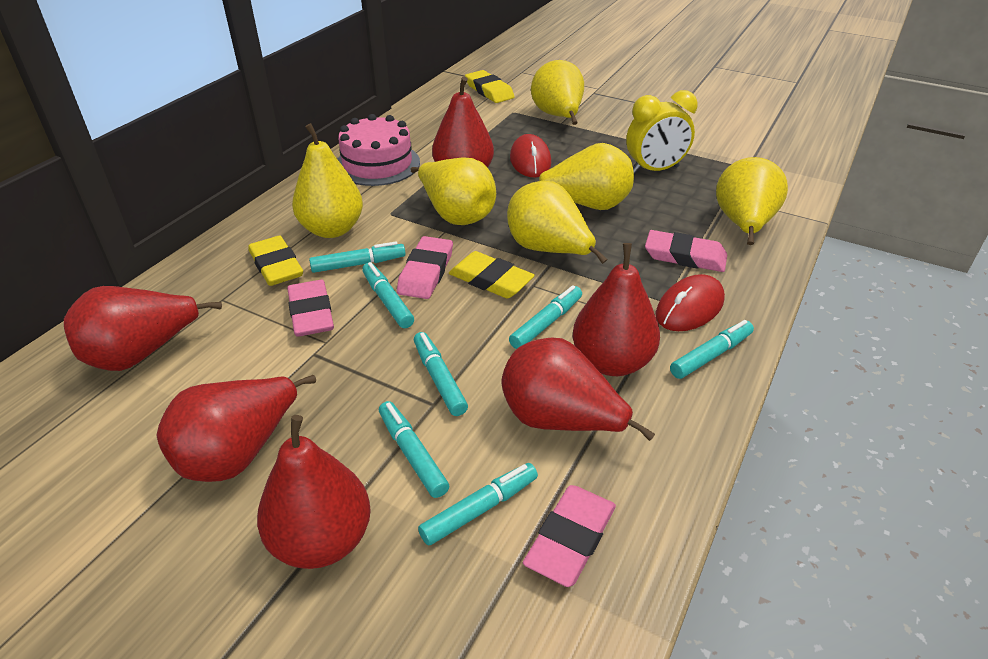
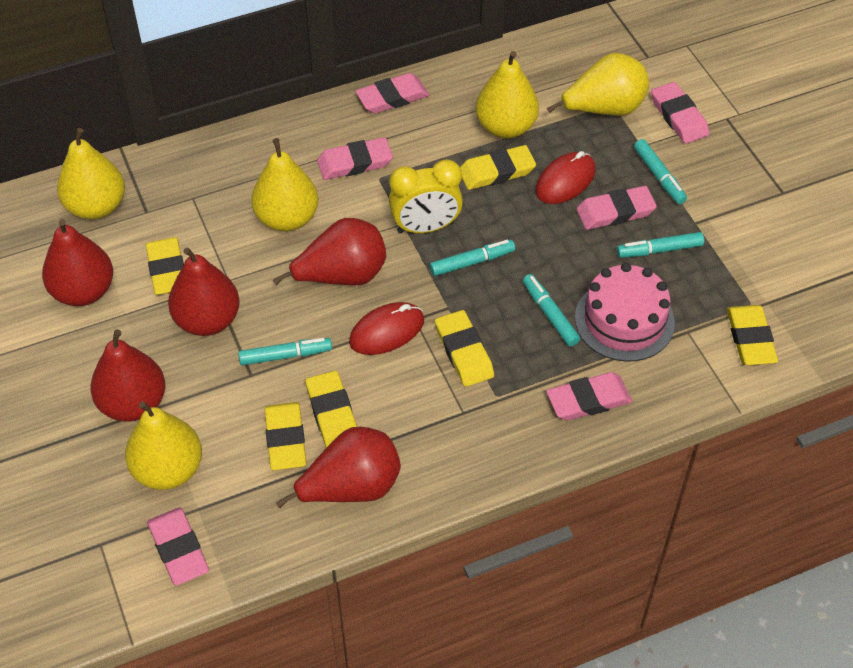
pink eraser: 4 -> 6
red pear: 6 -> 5
turquoise marker: 7 -> 5
yellow eraser: 3 -> 6
yellow pear: 6 -> 5

